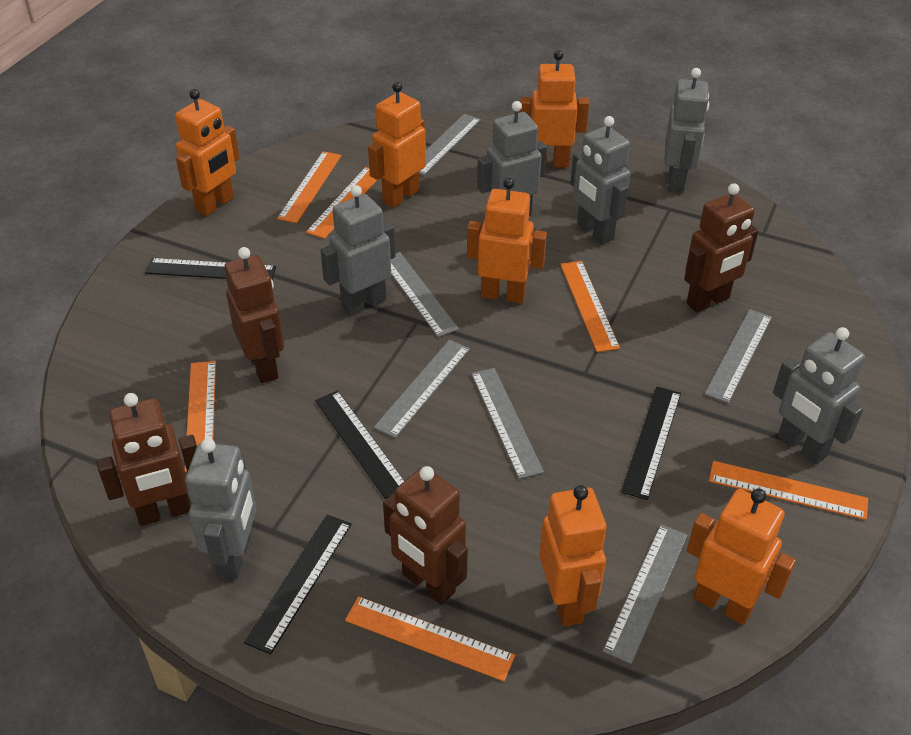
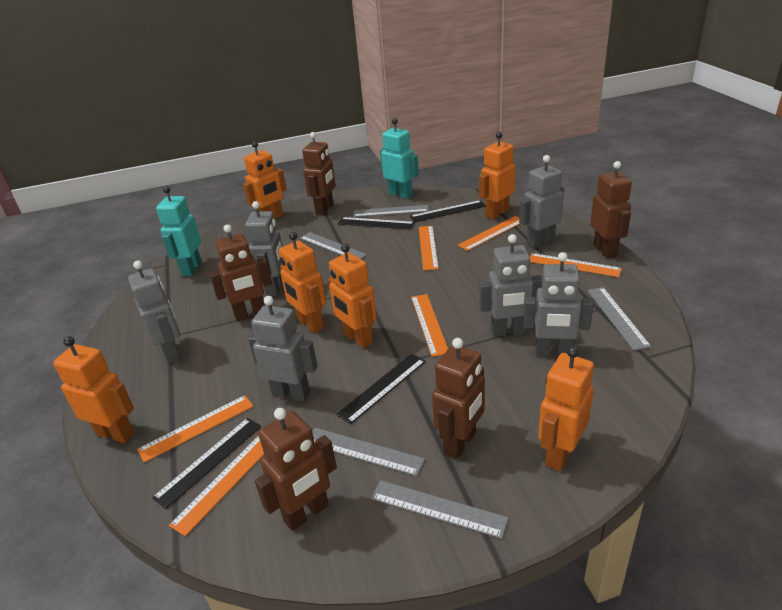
brown robot: 4 -> 5
grey ruler: 6 -> 5
turquoise robot: 0 -> 2

